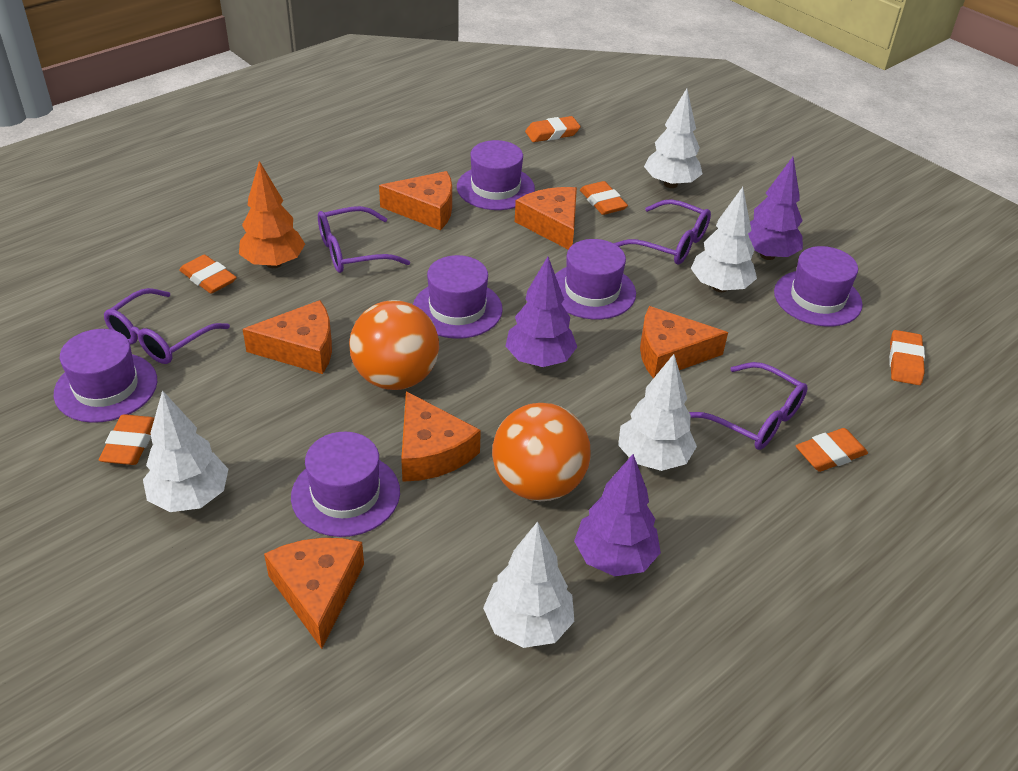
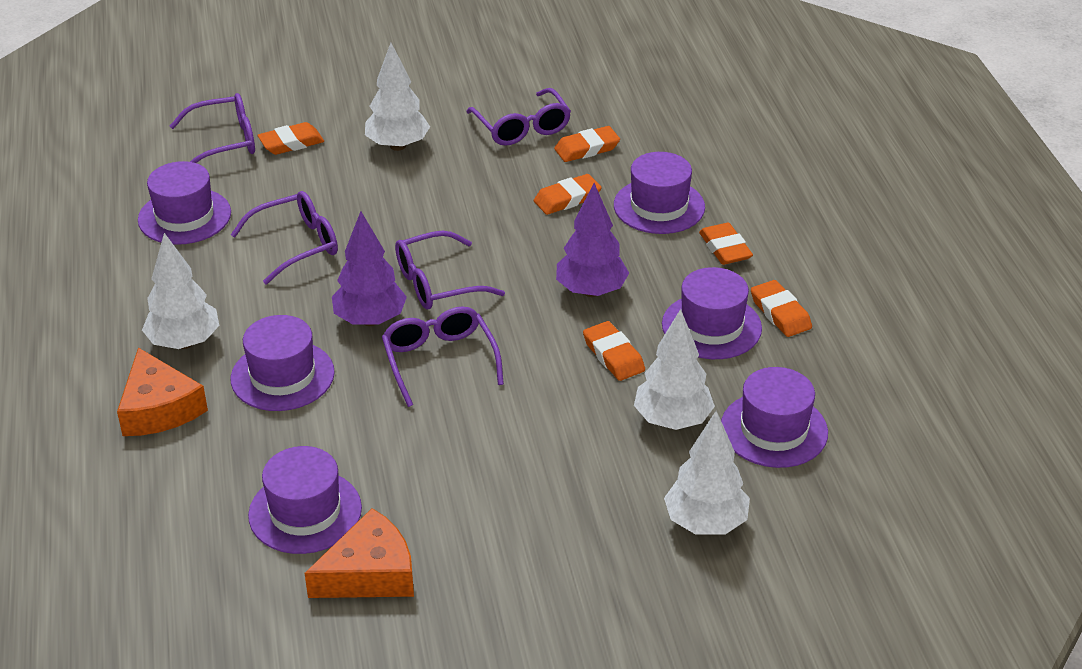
orange ball: 2 -> 0
orange cheese: 6 -> 2
orange tree: 1 -> 0
purple glasses: 4 -> 5
purple tree: 3 -> 2
white tree: 5 -> 4

